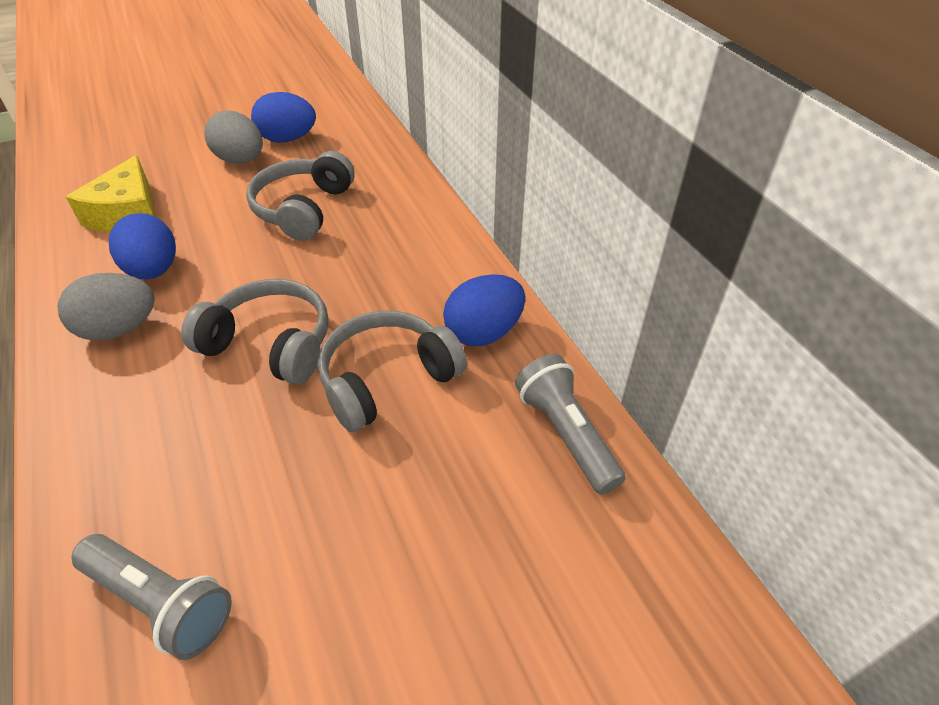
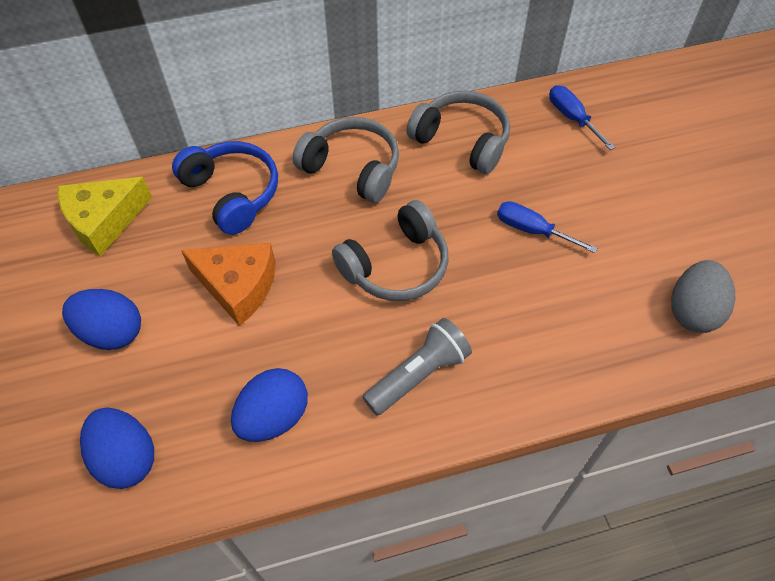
blue headphones: 0 -> 1
blue screwdriver: 0 -> 2
grey egg: 2 -> 1
grey flashlight: 2 -> 1
orange cheese: 0 -> 1

